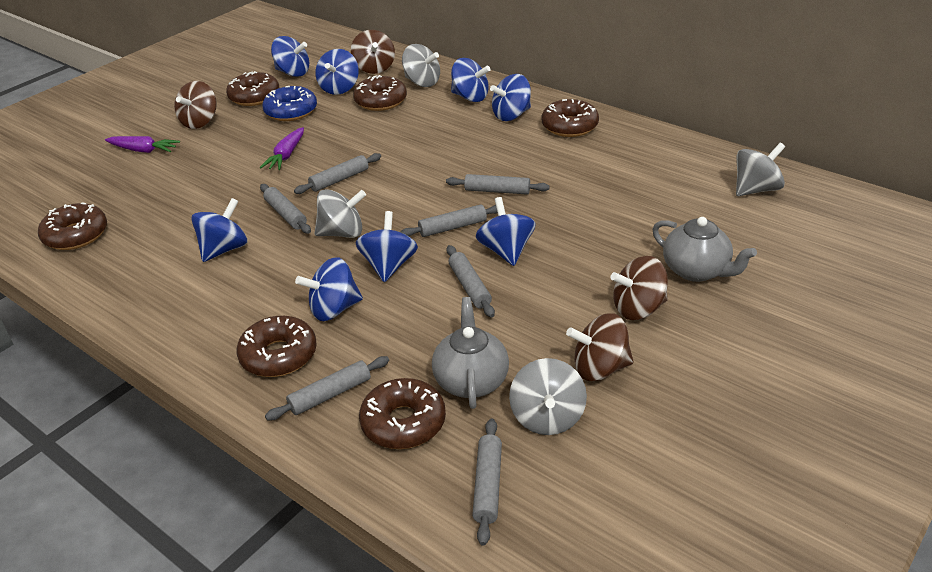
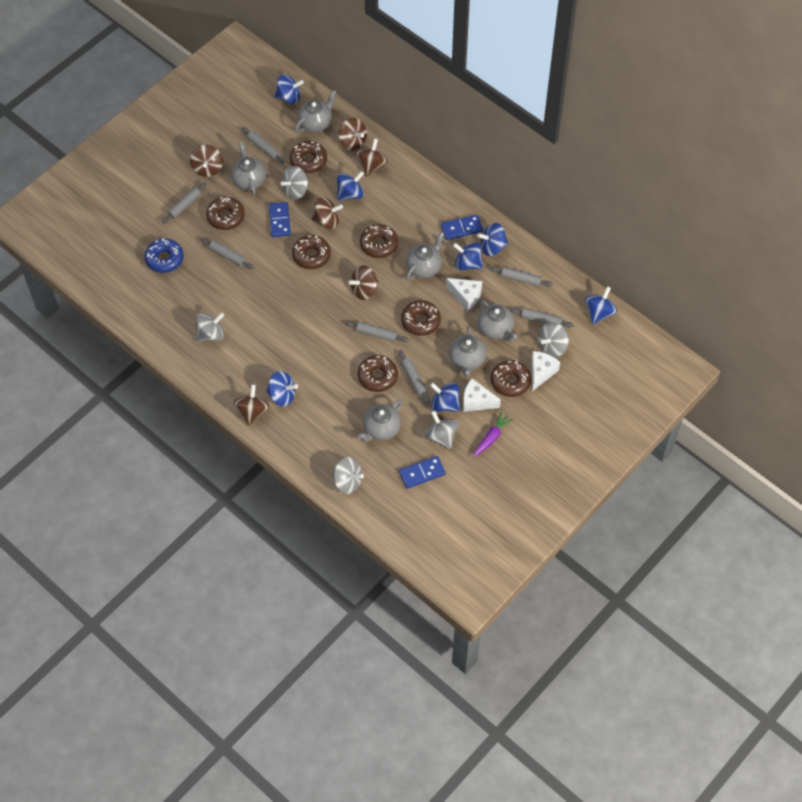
blue domino: 0 -> 3
blue spinning top: 8 -> 7
brown donut: 6 -> 7
brown spinning top: 4 -> 6
grey spinning top: 4 -> 5
grey teapot: 2 -> 6
purple carrot: 2 -> 1
white cheese: 0 -> 3

